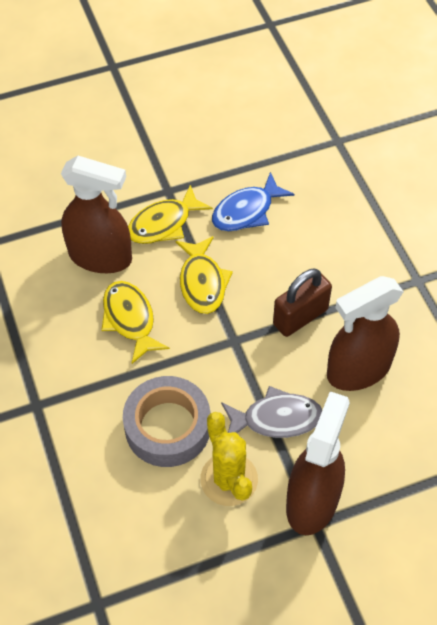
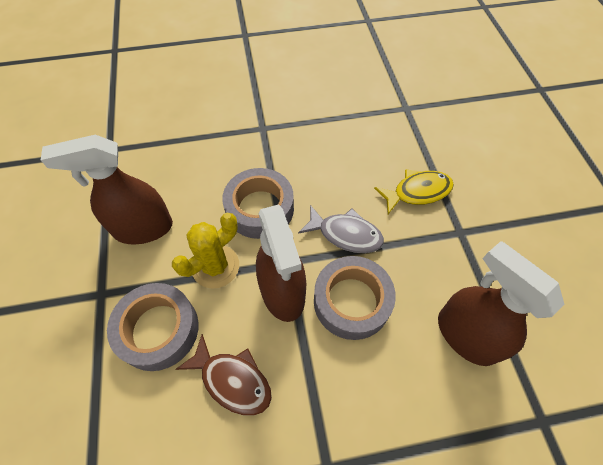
blue fish: 1 -> 0
brown fish: 0 -> 1
brown padlock: 1 -> 0
grey tape: 1 -> 3
yellow fish: 3 -> 1

